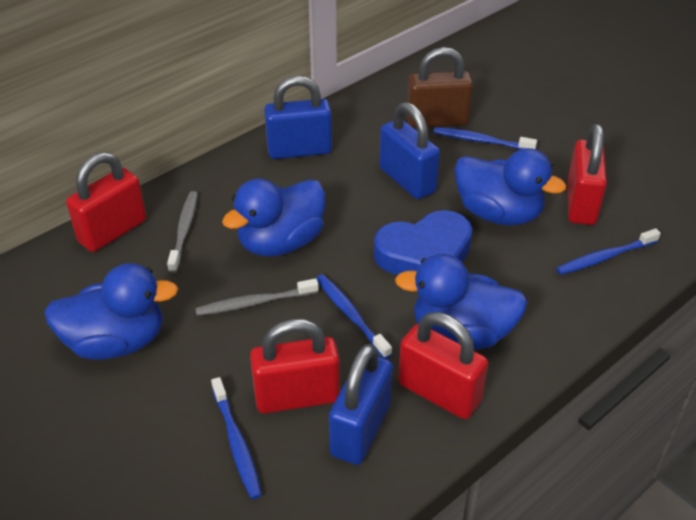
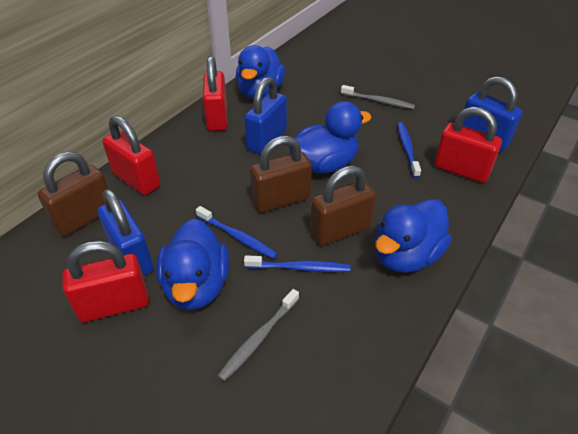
blue heart: 1 -> 0
blue toothbrush: 4 -> 3
brown padlock: 1 -> 3

